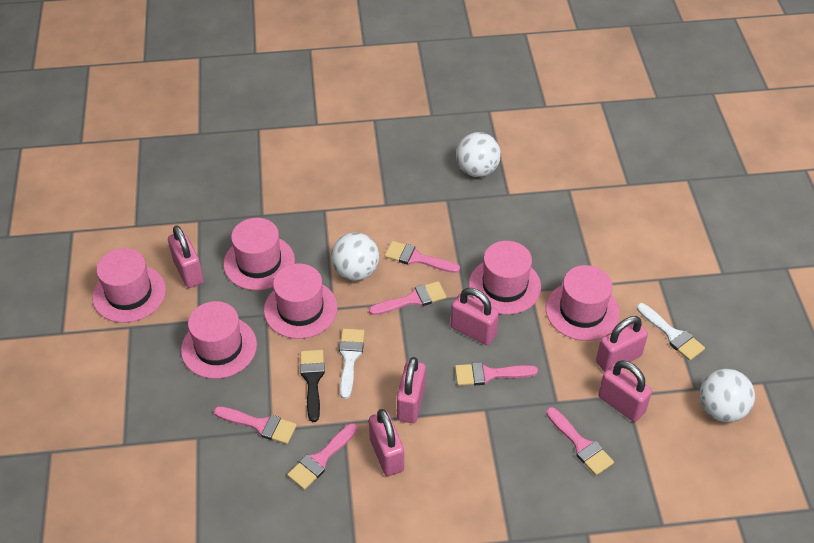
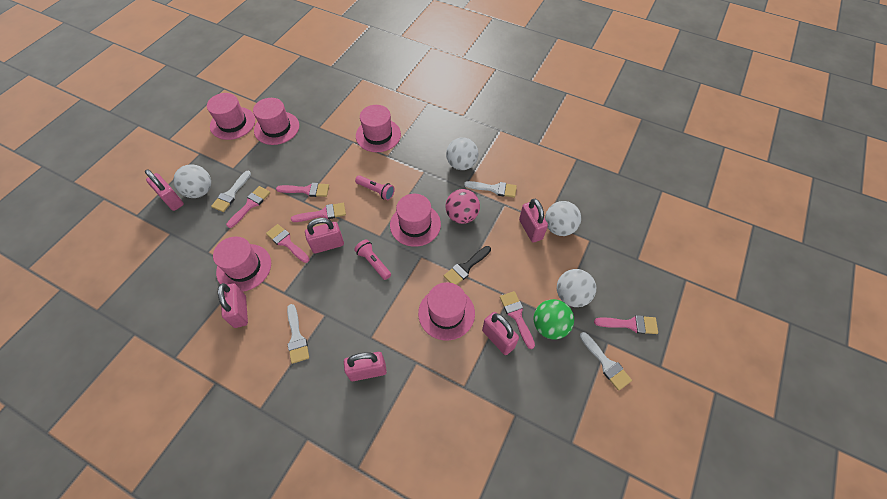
green ball: 0 -> 1
pink ball: 0 -> 1
pink flashlight: 0 -> 2
white ball: 3 -> 4
white brush: 2 -> 4

